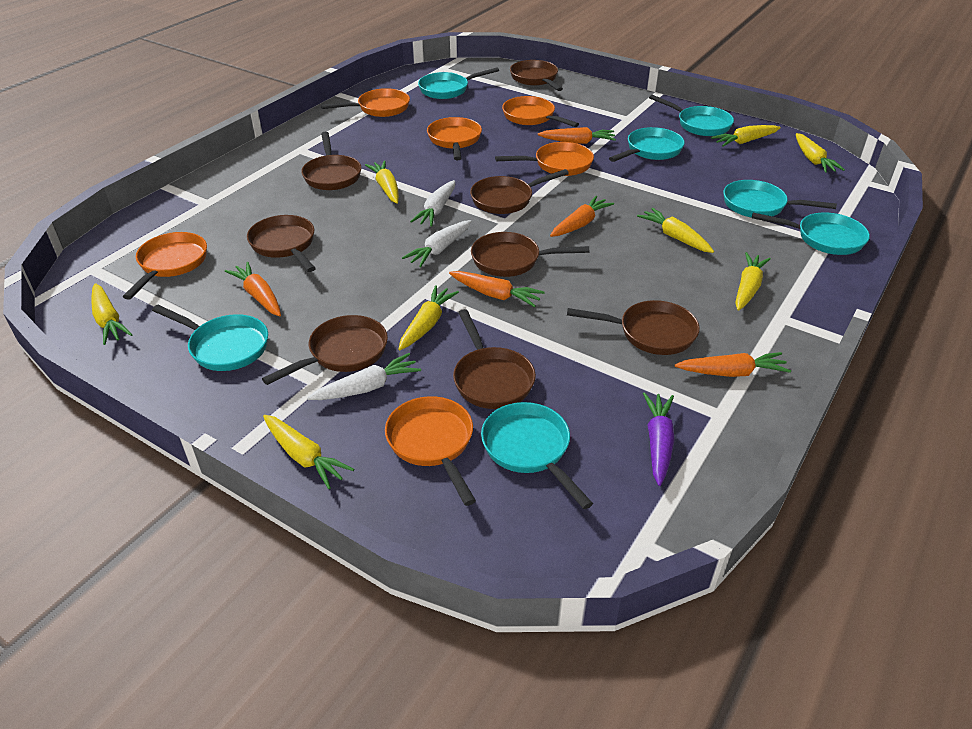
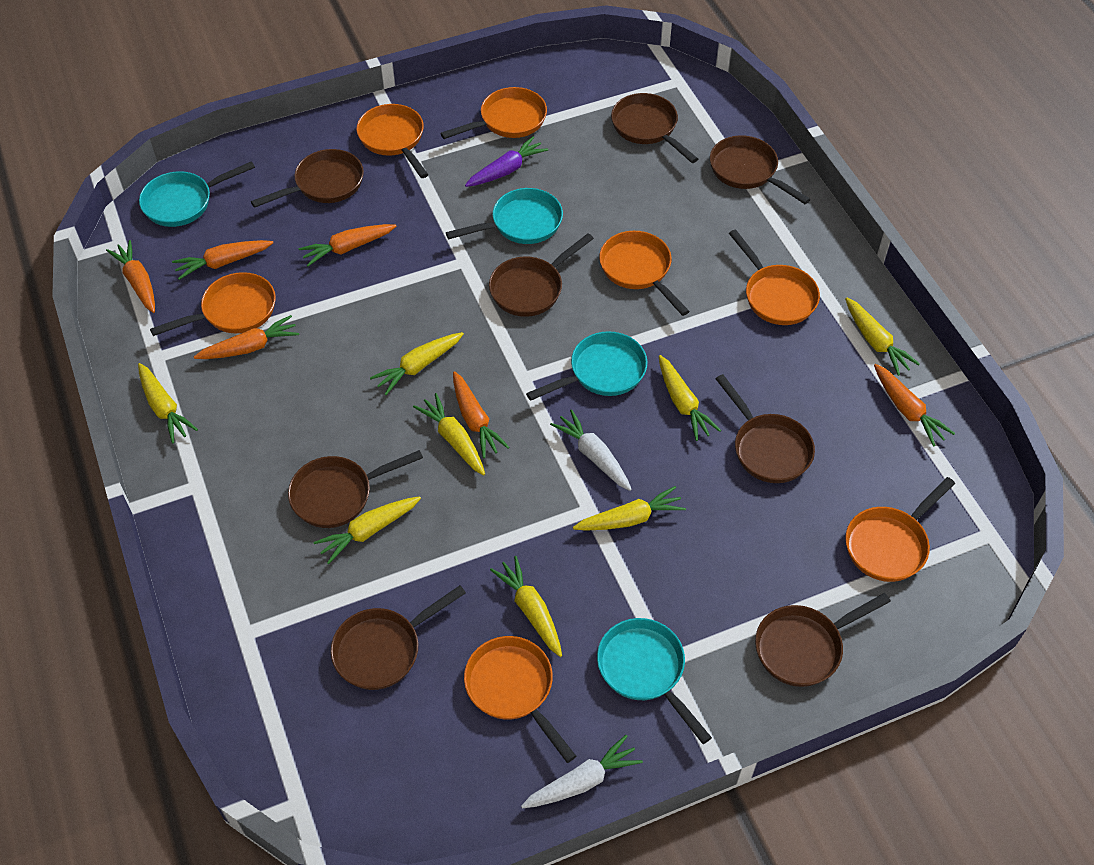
orange carrot: 5 -> 6
orange pan: 6 -> 7
turquoise pan: 7 -> 4
white carrot: 3 -> 2

